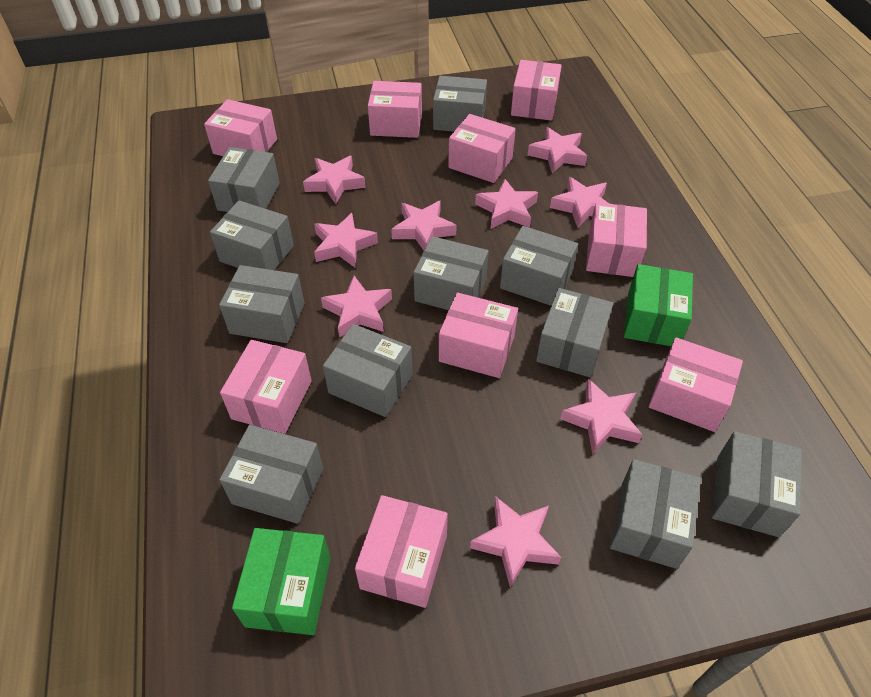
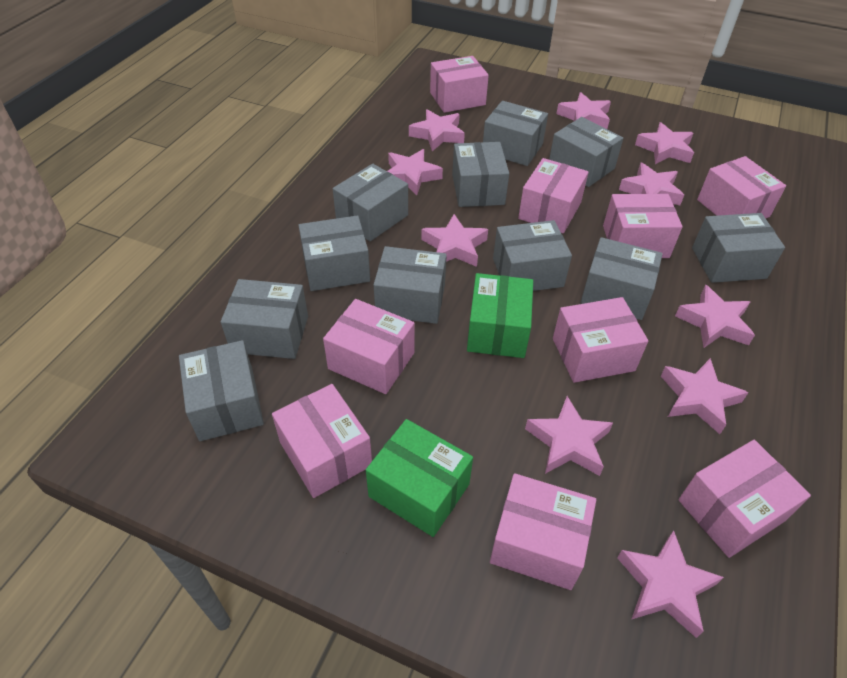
pink star: 9 -> 10

